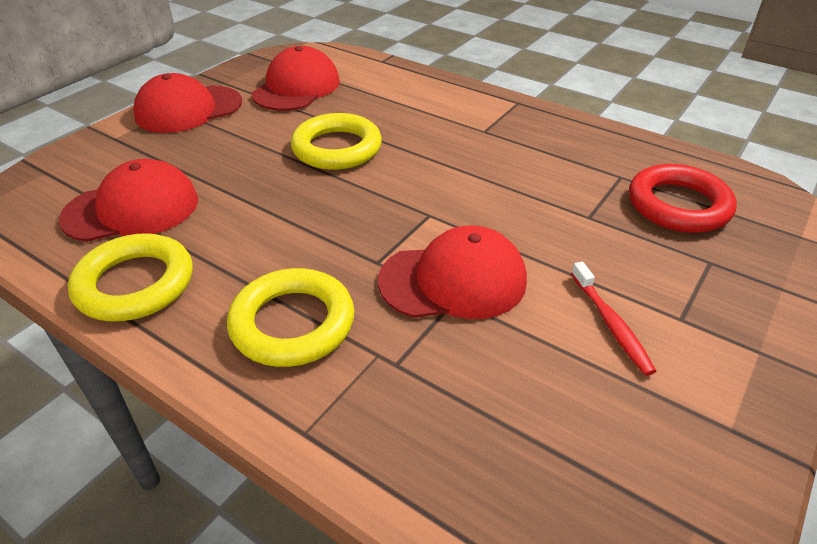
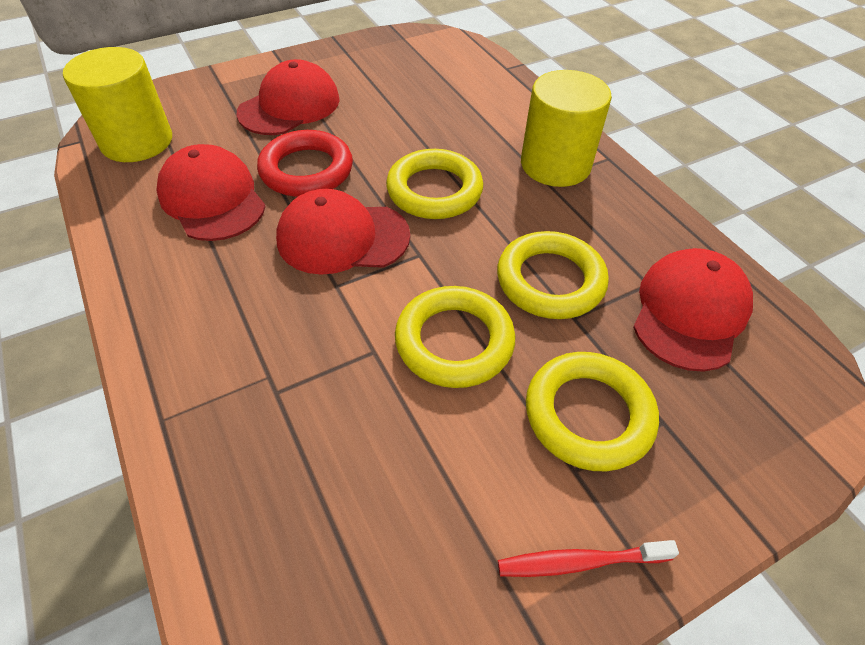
yellow cylinder: 0 -> 2
yellow ring: 3 -> 4

